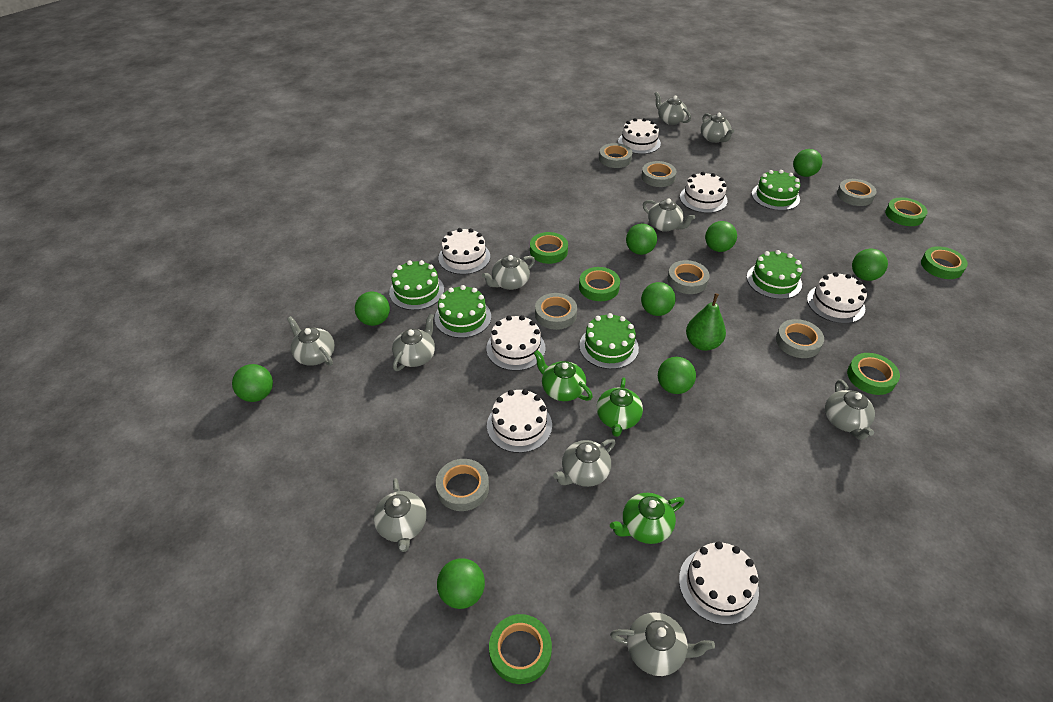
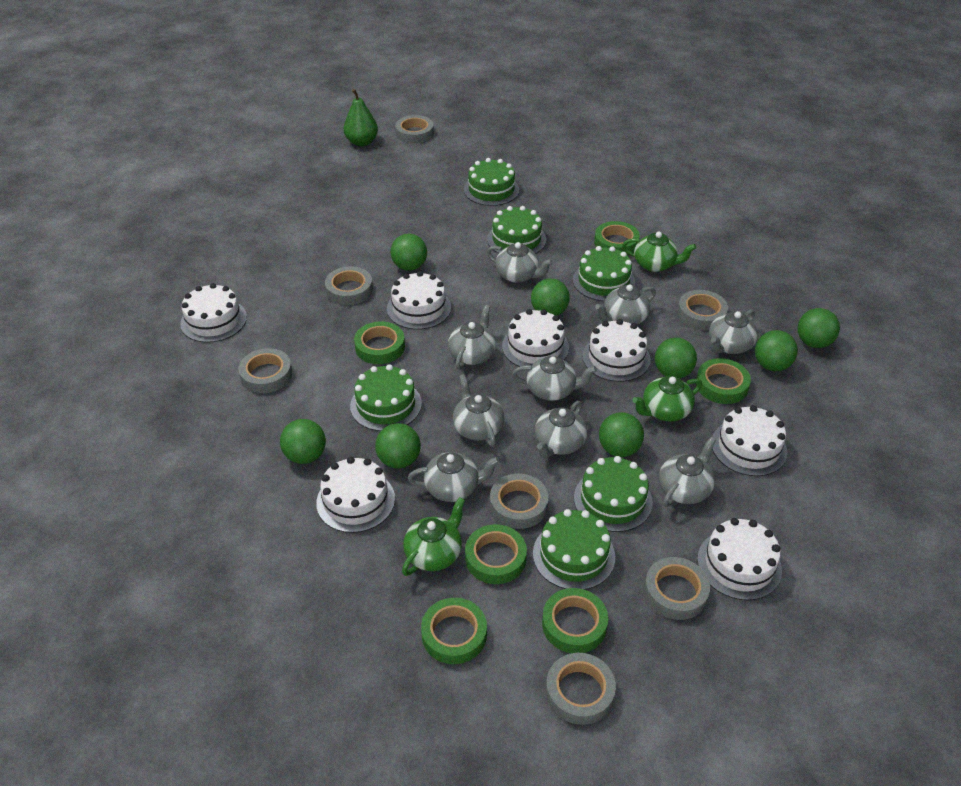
green ball: 9 -> 8
green cake: 5 -> 6
grey teapot: 10 -> 9

